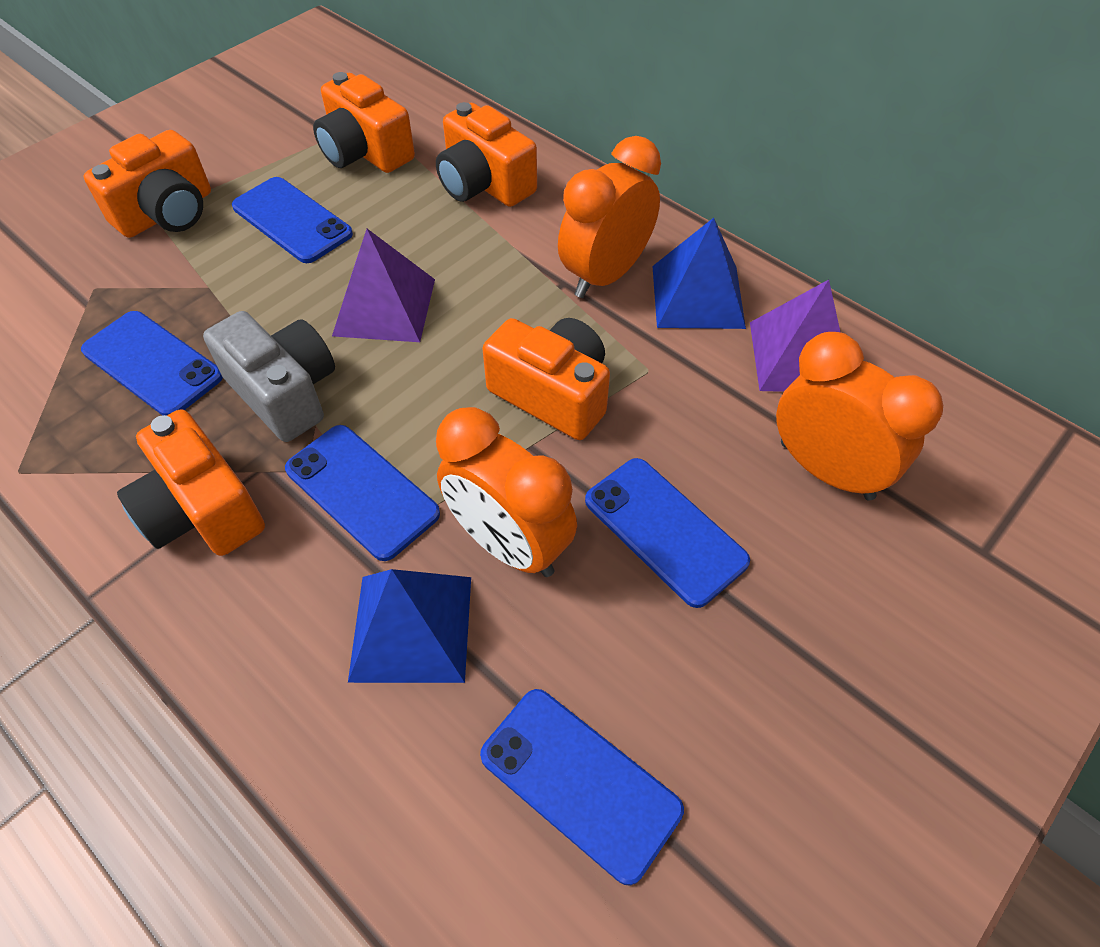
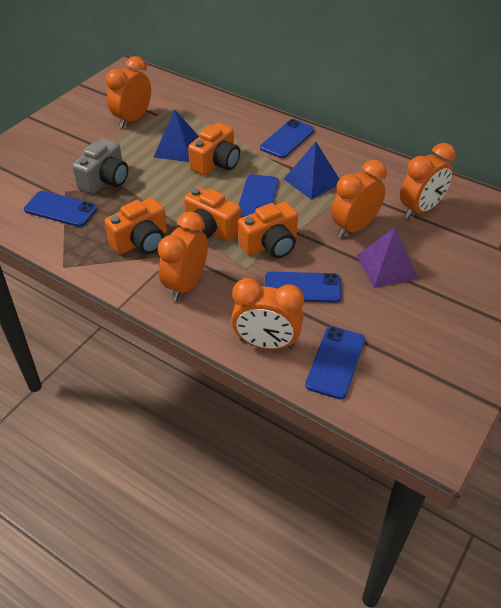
orange camera: 5 -> 4
orange clock: 3 -> 5
purple pyramid: 2 -> 1

